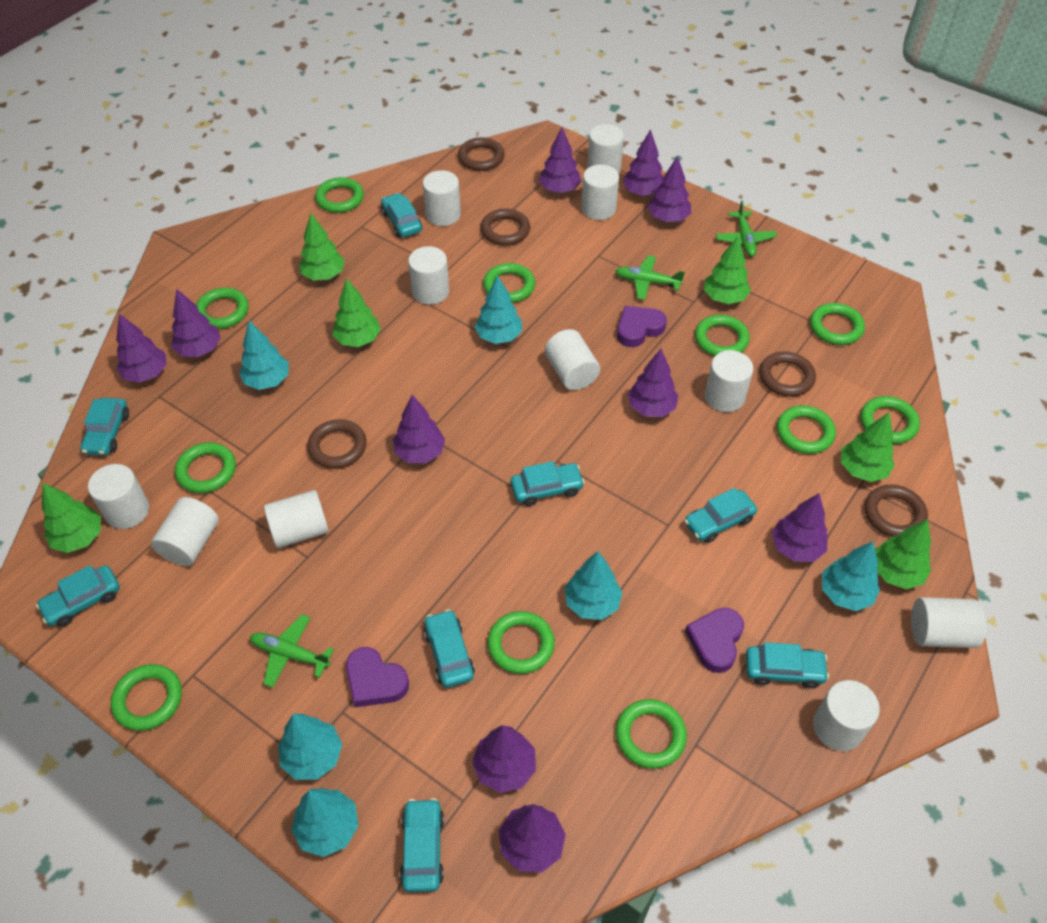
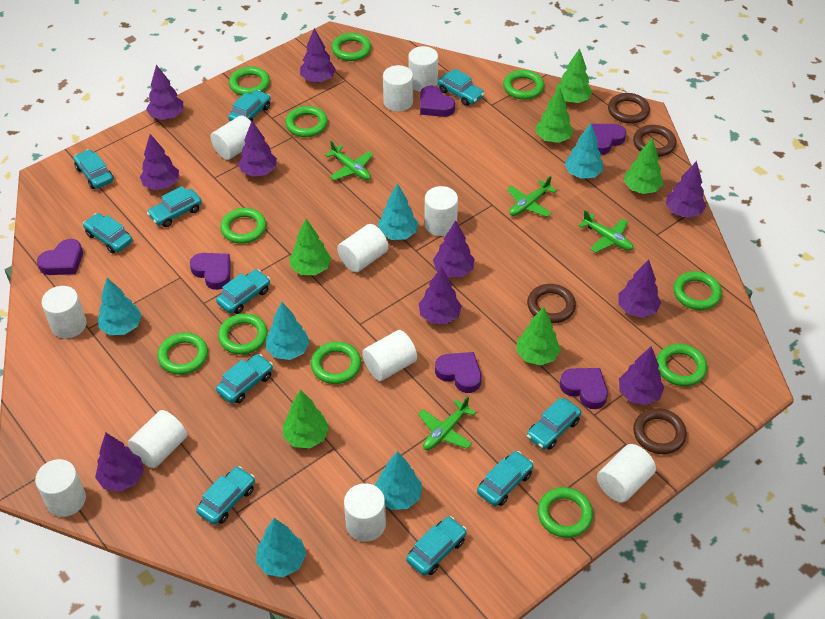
brown ring: 5 -> 4
green plane: 3 -> 4
purple heart: 3 -> 6
turquoise car: 8 -> 11

